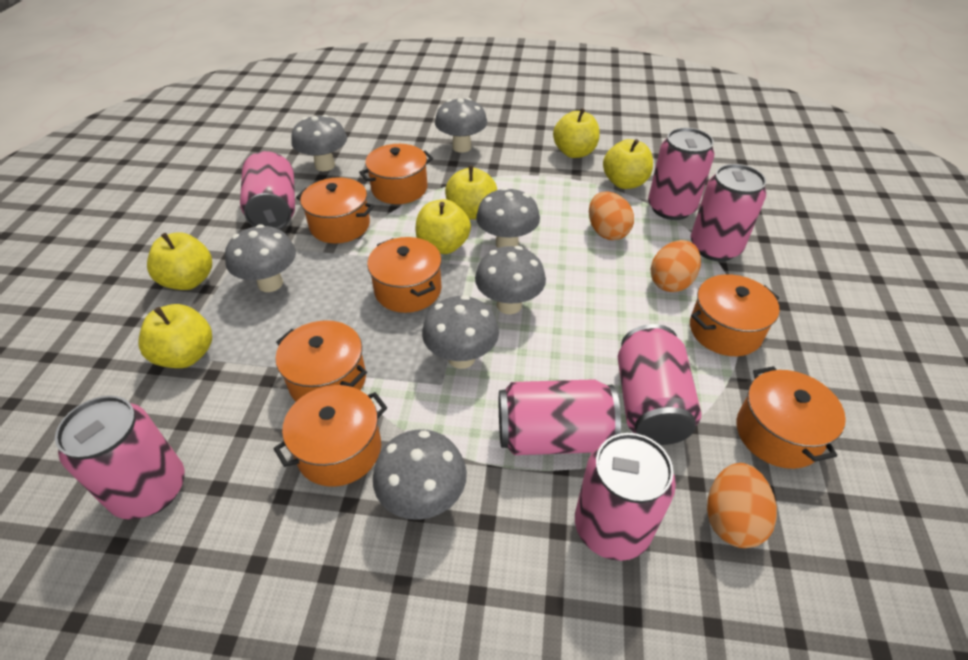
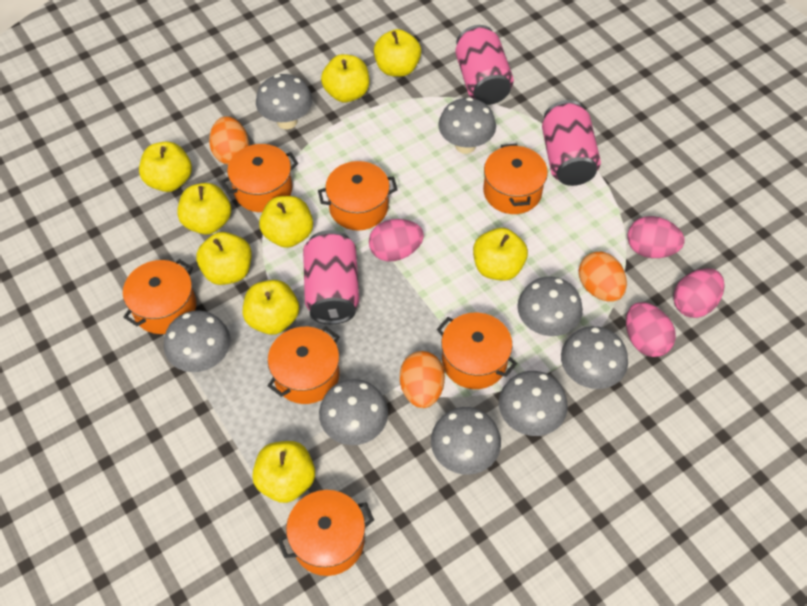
grey mushroom: 7 -> 8
pink can: 7 -> 3
pink egg: 0 -> 4
yellow apple: 6 -> 9

